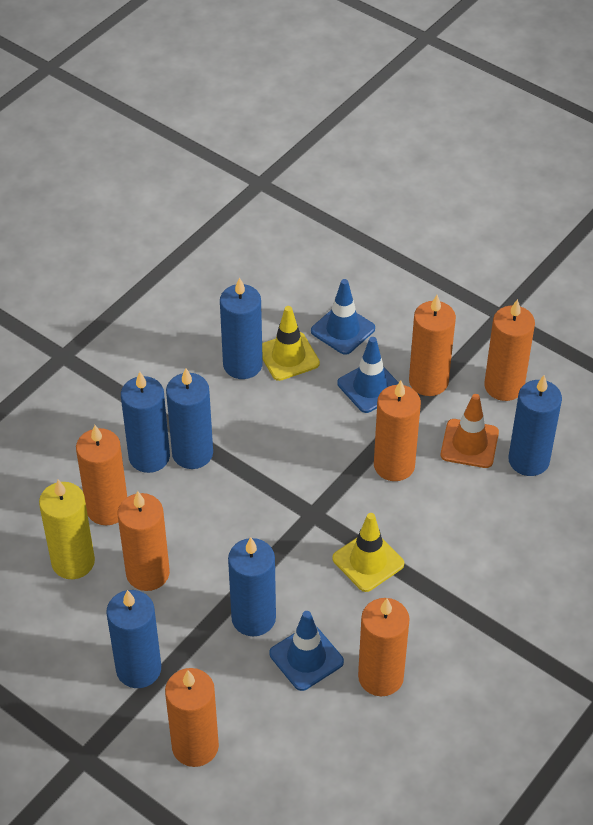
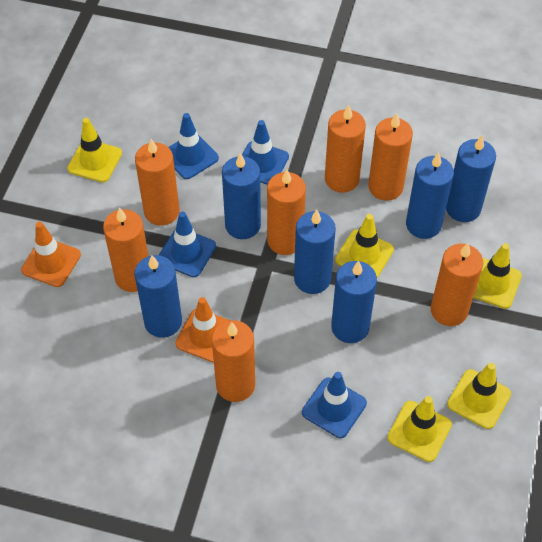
blue traffic cone: 3 -> 4
orange traffic cone: 1 -> 2
yellow candle: 1 -> 0
yellow traffic cone: 2 -> 5

